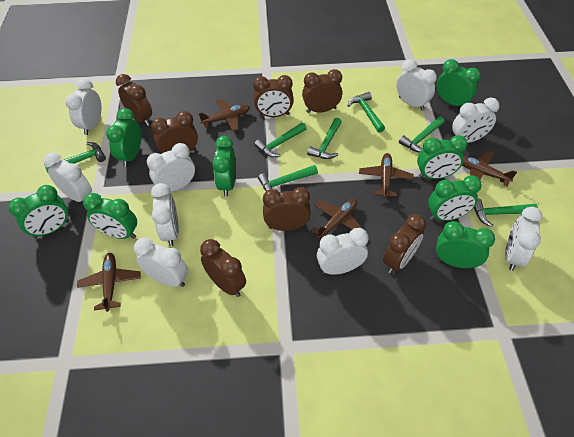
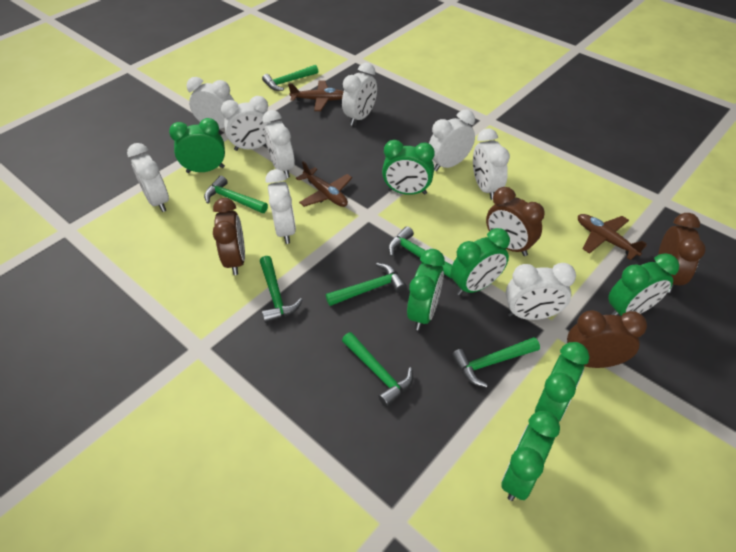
brown clock: 7 -> 4
brown plane: 5 -> 3
green clock: 8 -> 7

